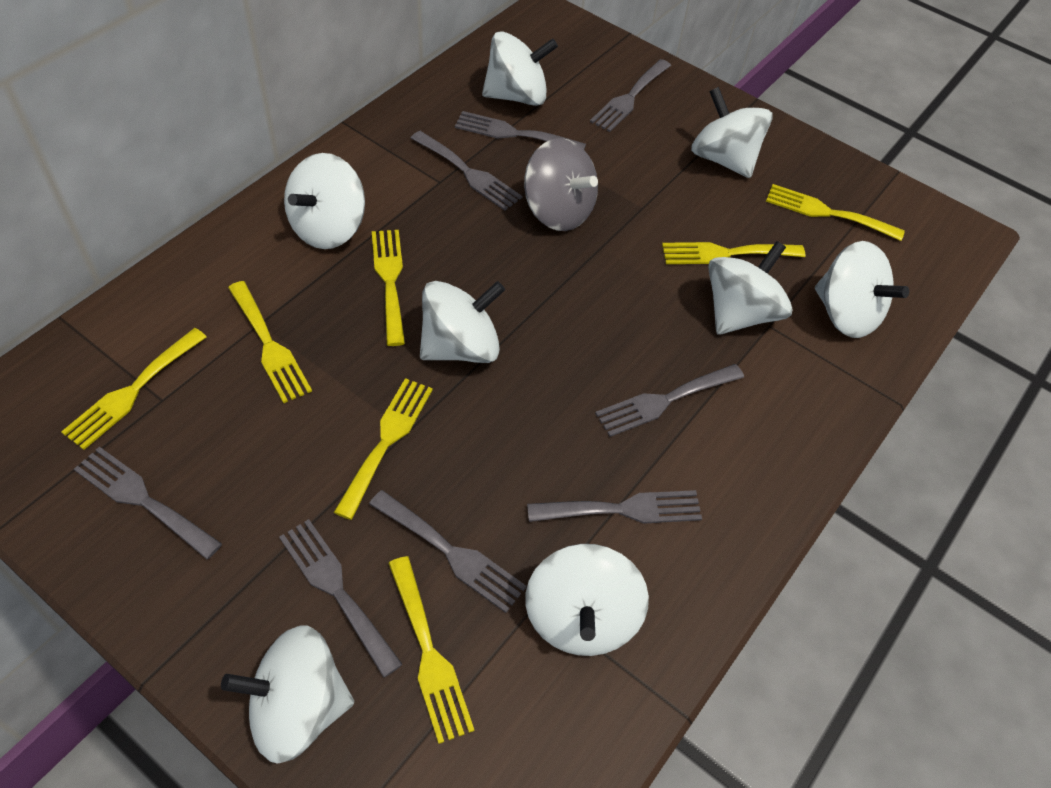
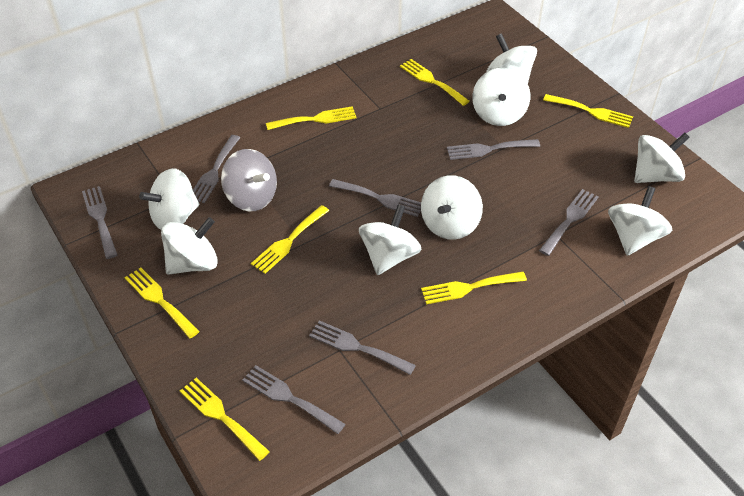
grey fork: 8 -> 7

